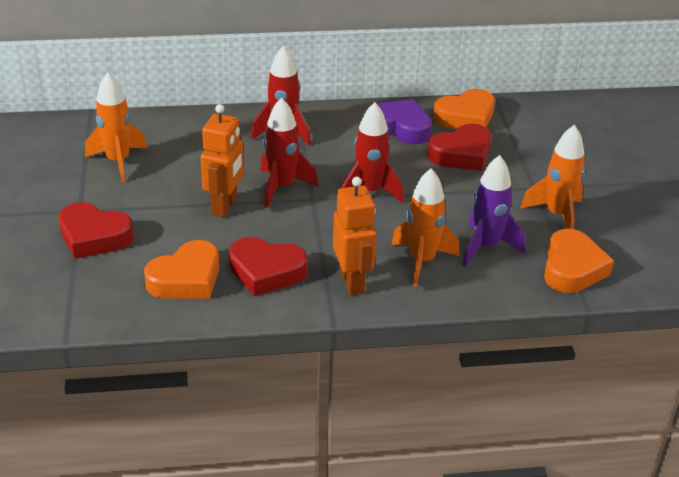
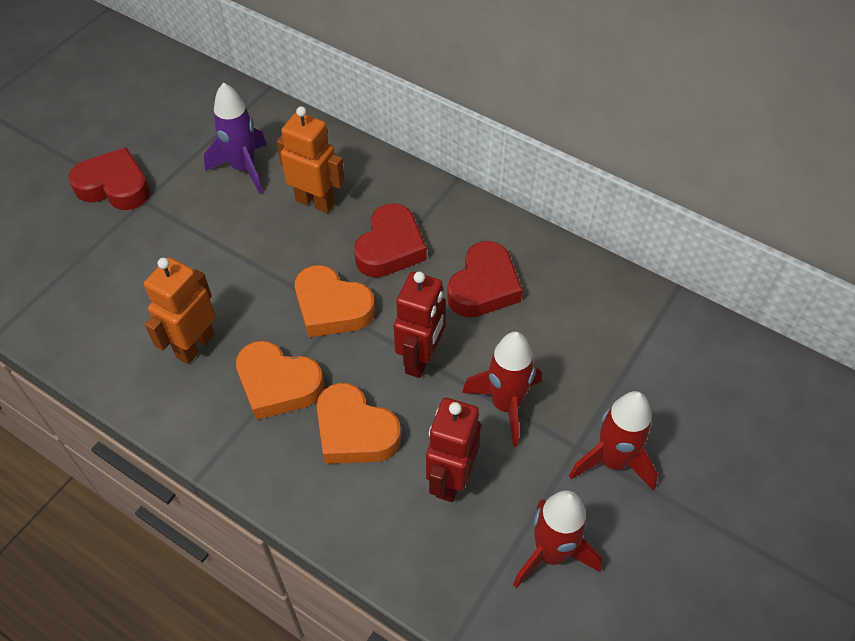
orange rocket: 3 -> 0
purple heart: 1 -> 0
red robot: 0 -> 2

